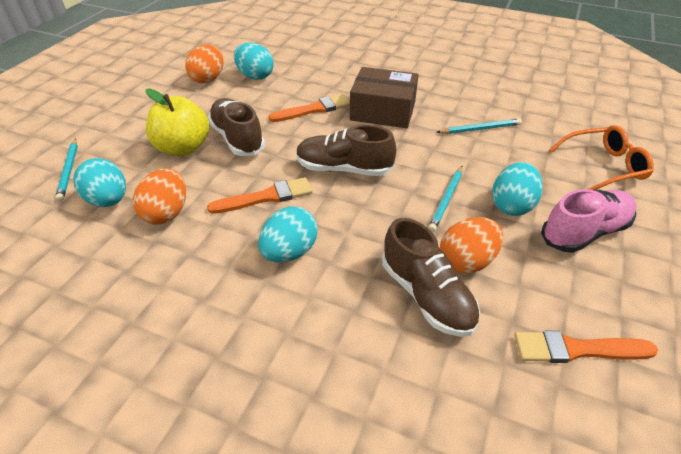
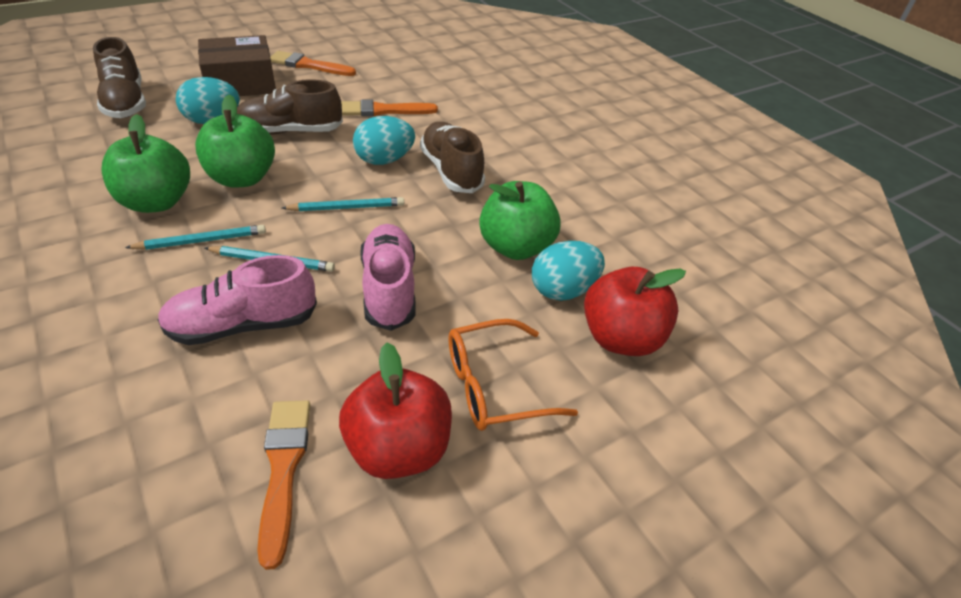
green apple: 0 -> 3
orange egg: 3 -> 0
pink shoe: 1 -> 2
red apple: 0 -> 2
turquoise egg: 4 -> 3
yellow apple: 1 -> 0

